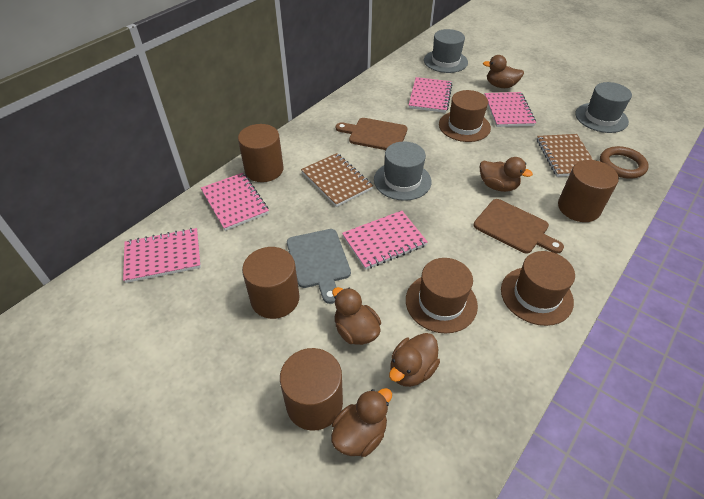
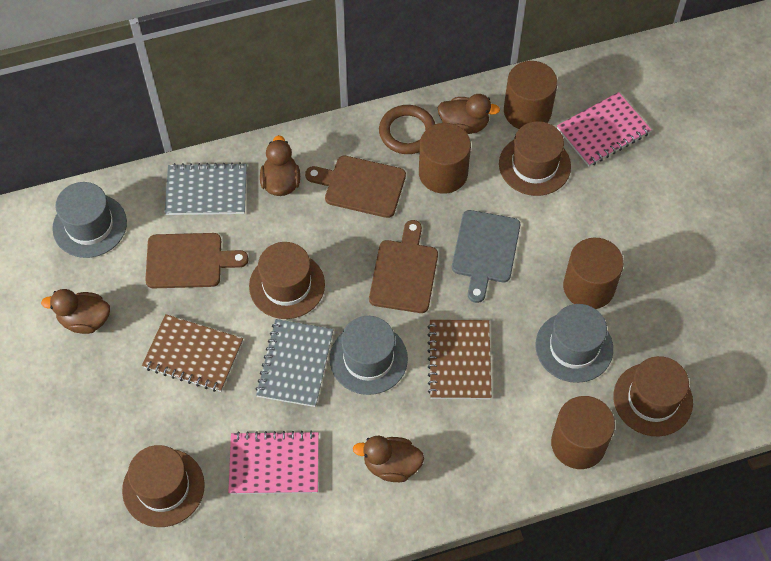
brown cutting board: 2 -> 3
brown duck: 5 -> 4
brown hat: 3 -> 4
grey notebook: 0 -> 2
pink notebook: 5 -> 2

